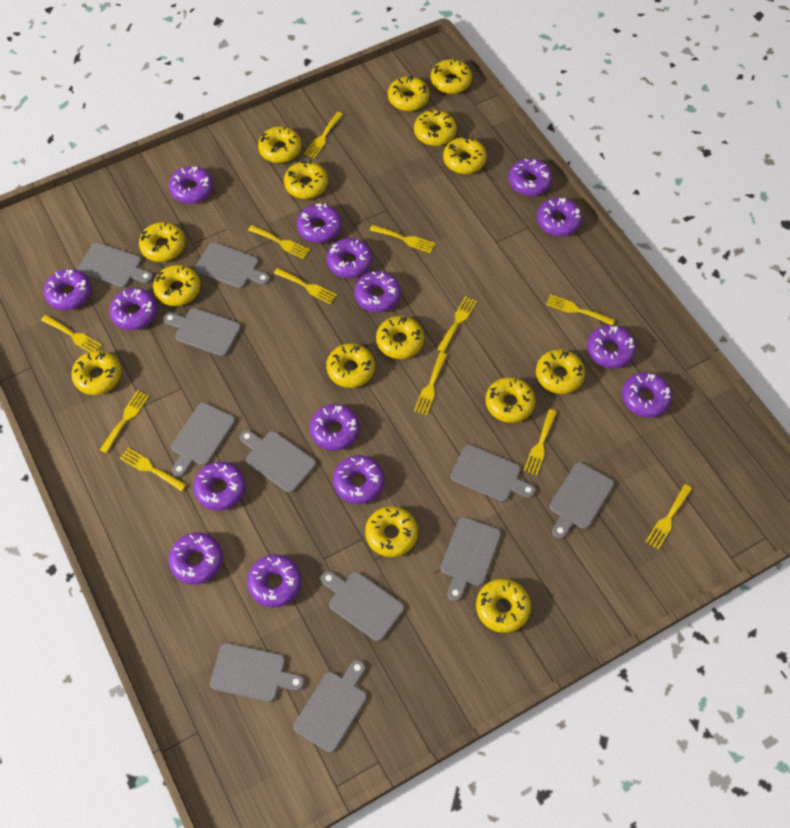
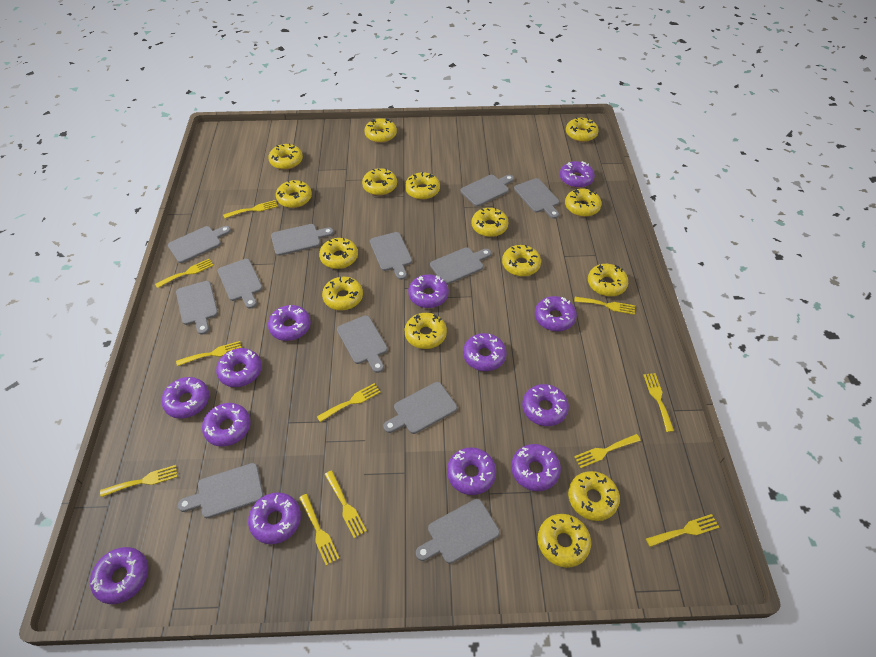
grey cutting board: 11 -> 12
purple donut: 15 -> 13
yellow fork: 12 -> 11

